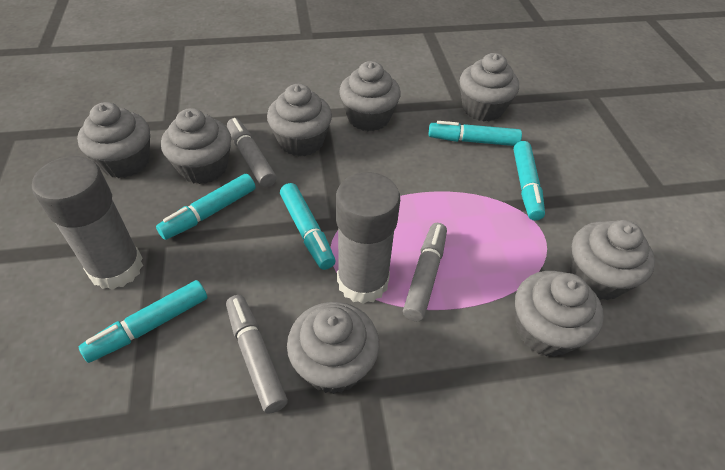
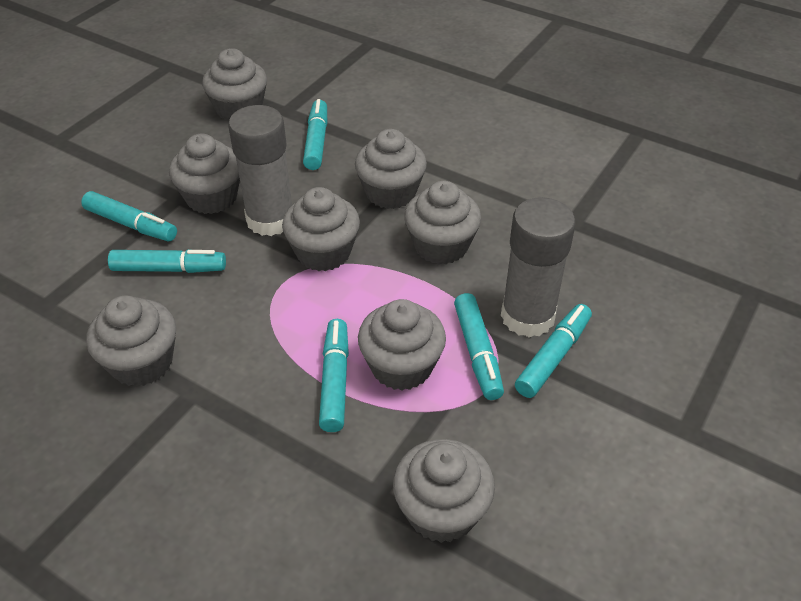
grey marker: 3 -> 0
turquoise marker: 5 -> 6

